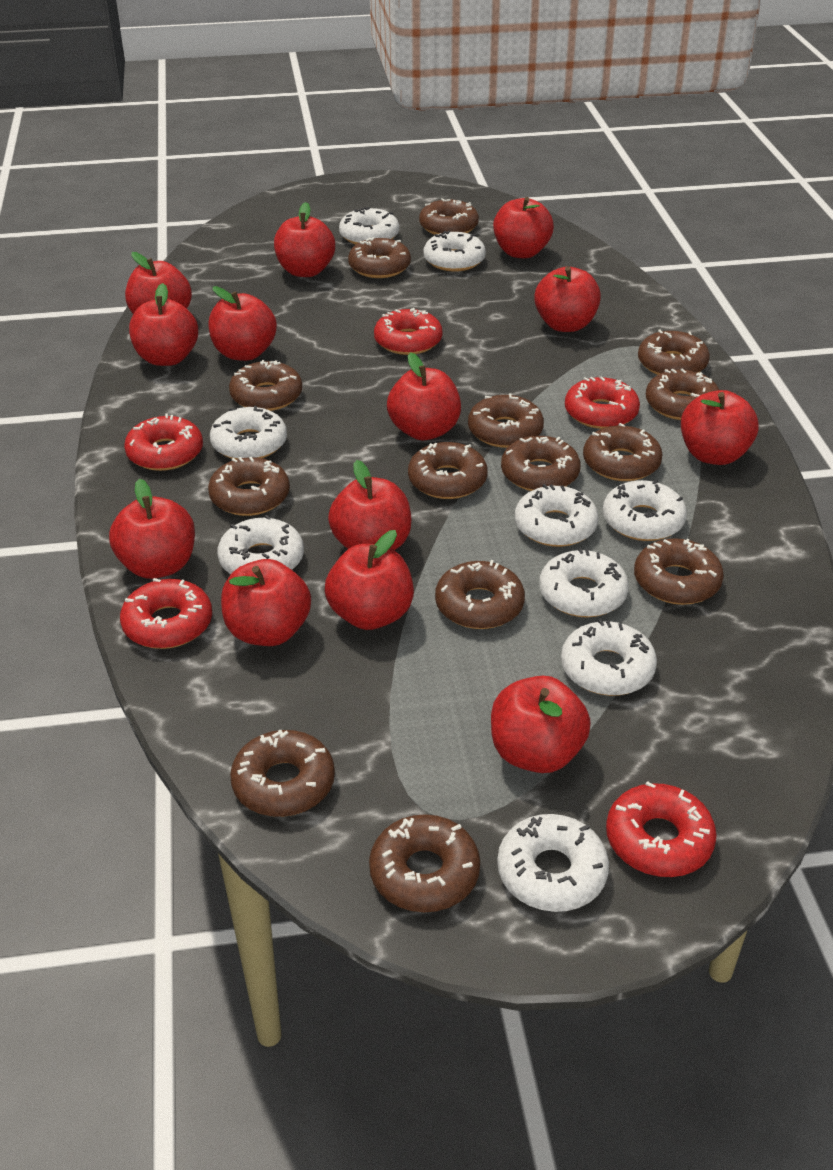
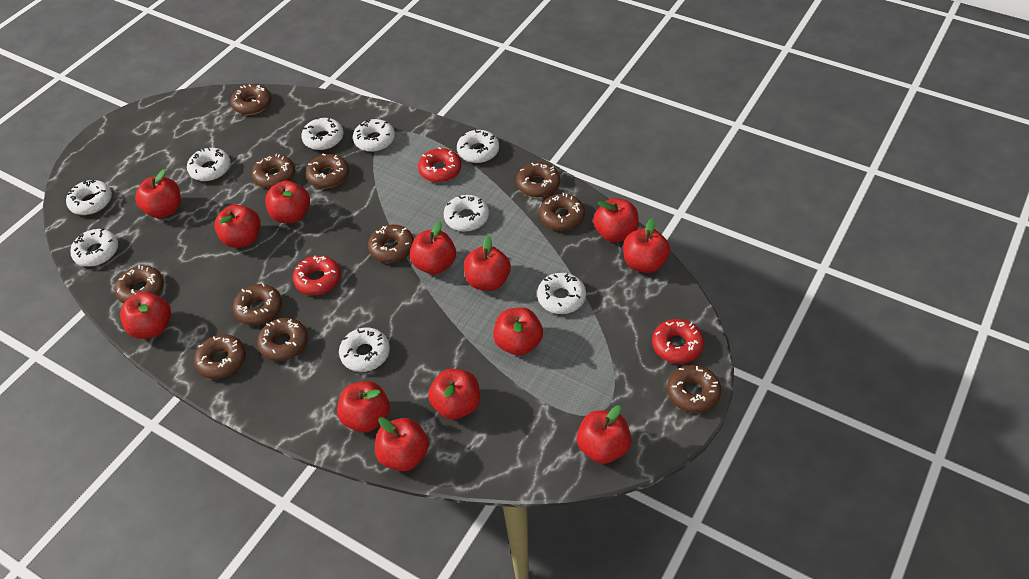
brown donut: 14 -> 11
red donut: 5 -> 3

